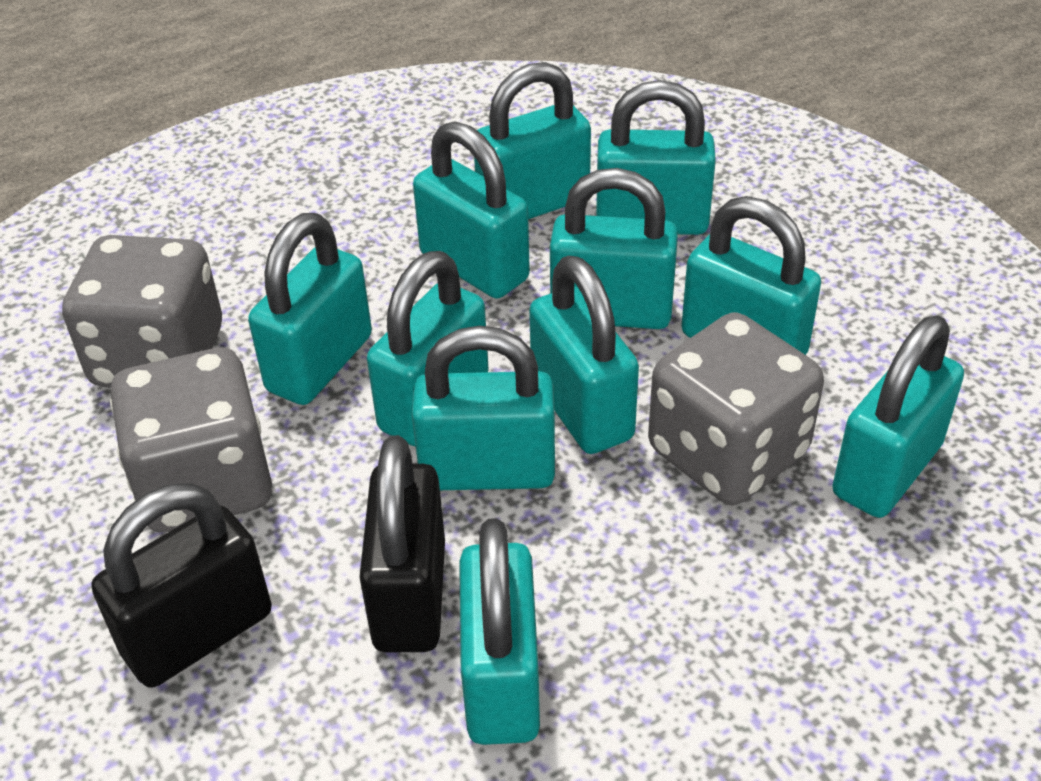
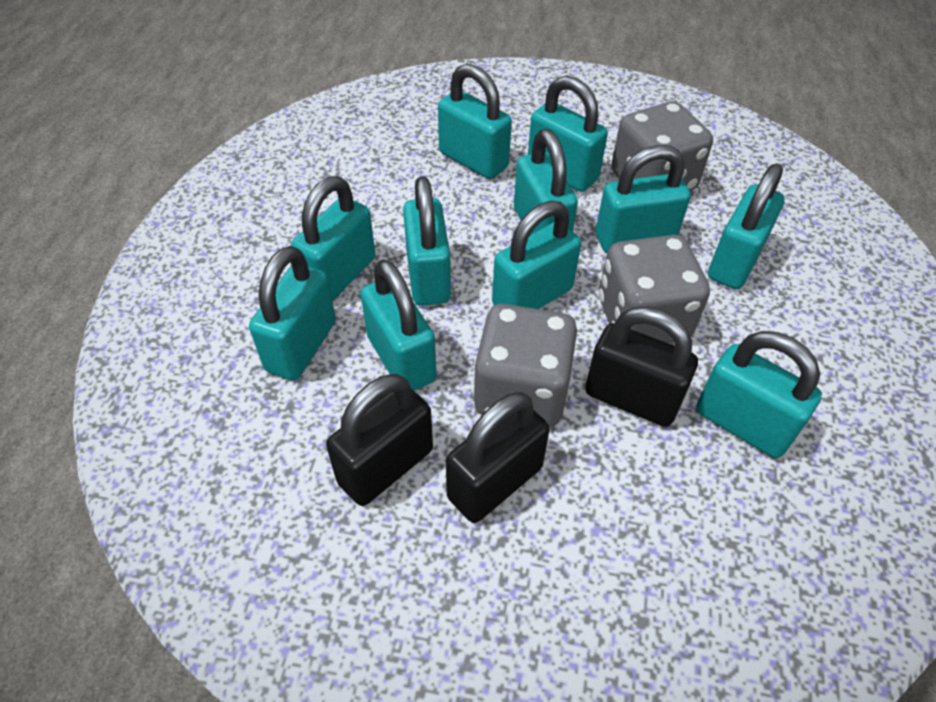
black padlock: 2 -> 3

